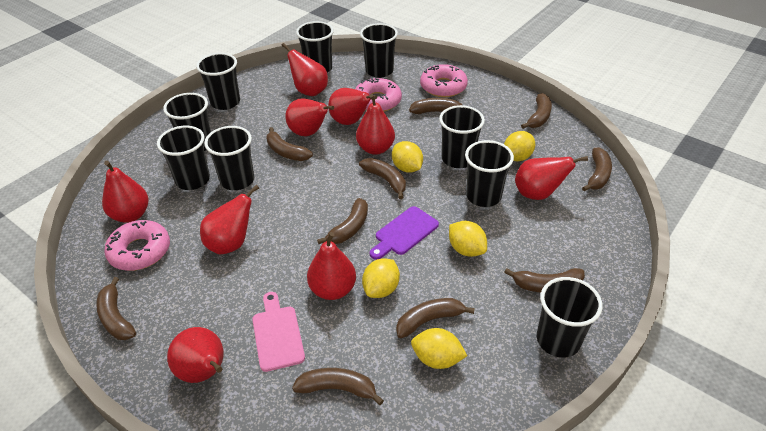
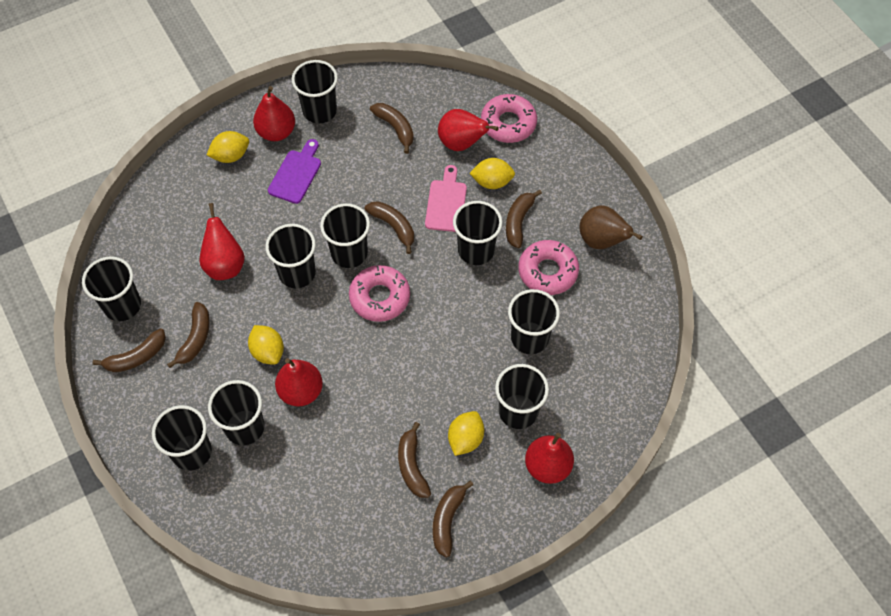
brown banana: 10 -> 7
brown pear: 0 -> 1
red pear: 9 -> 5
yellow lemon: 5 -> 4

